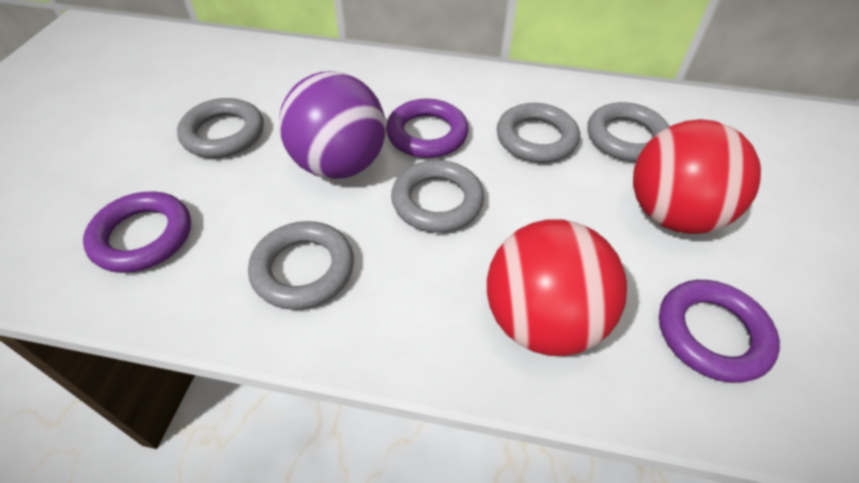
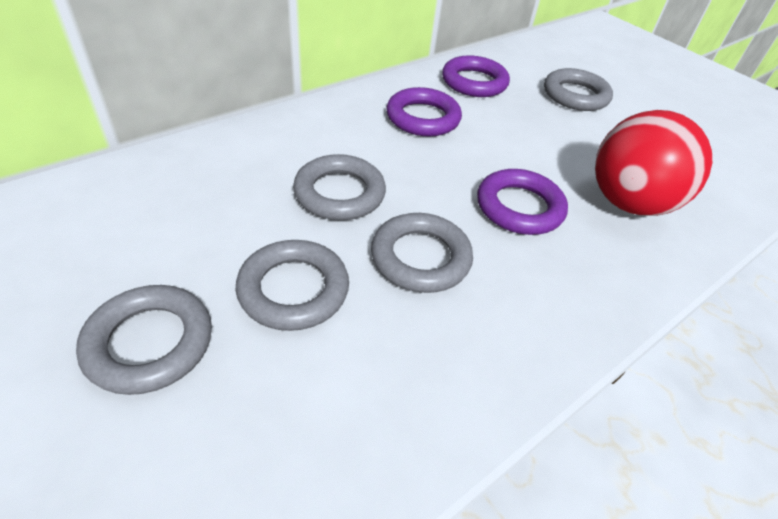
purple ball: 1 -> 0
red ball: 2 -> 1

